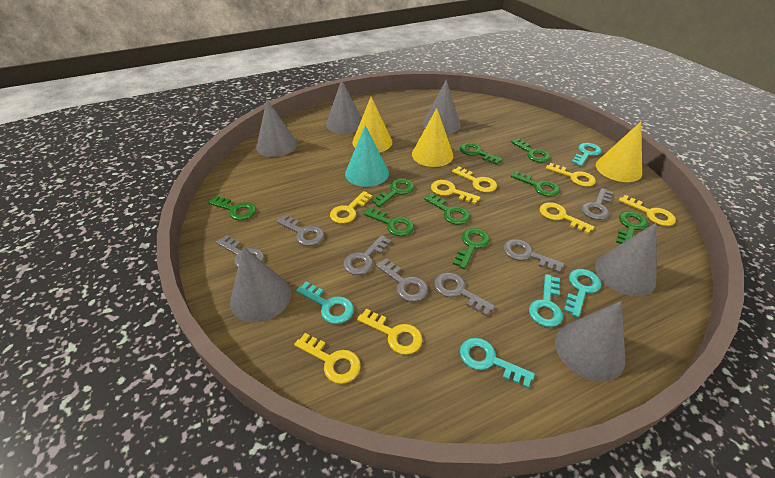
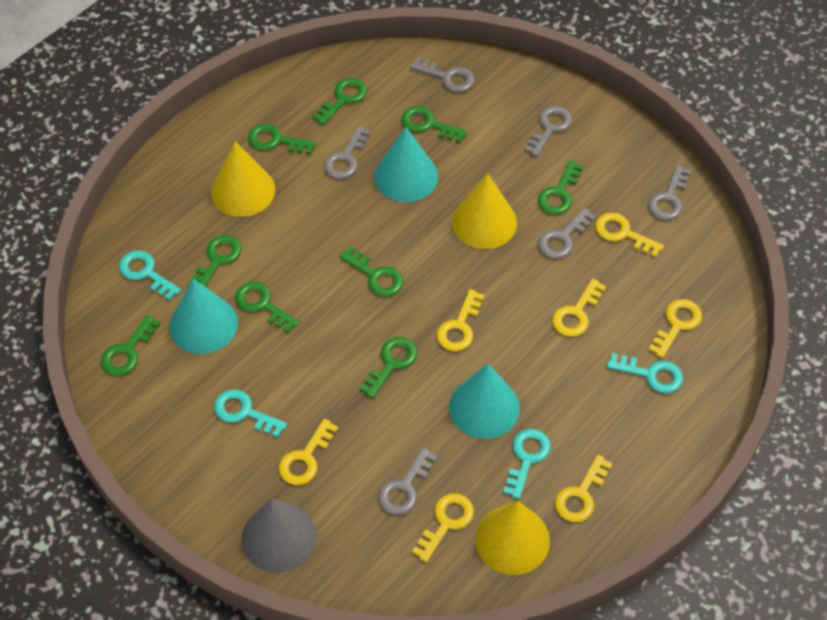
grey cone: 6 -> 1
grey key: 7 -> 6
turquoise cone: 1 -> 3
turquoise key: 5 -> 4
yellow key: 8 -> 7

